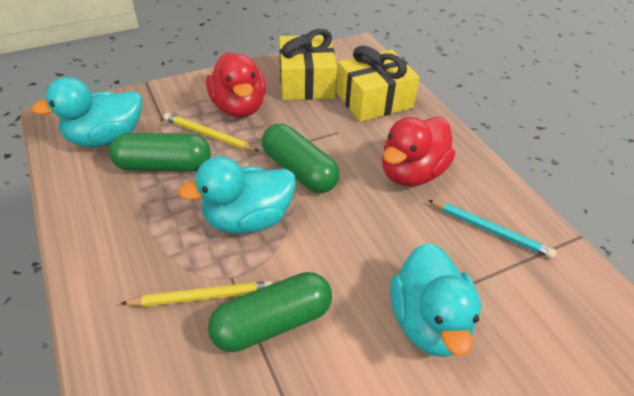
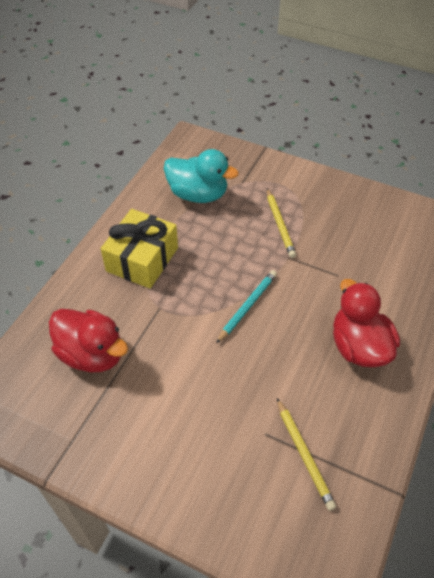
green capsule: 3 -> 0
turquoise duck: 3 -> 1
yellow gift: 2 -> 1

